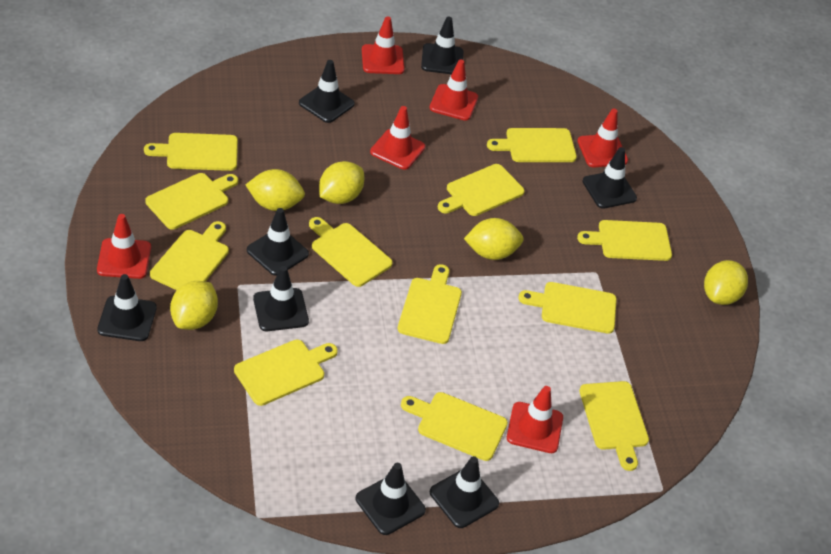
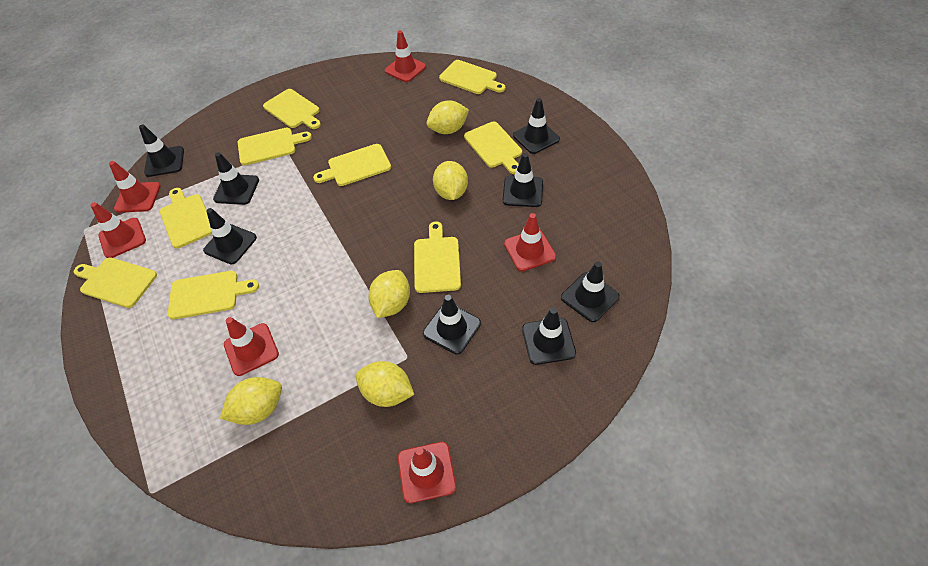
yellow cutting board: 12 -> 9

